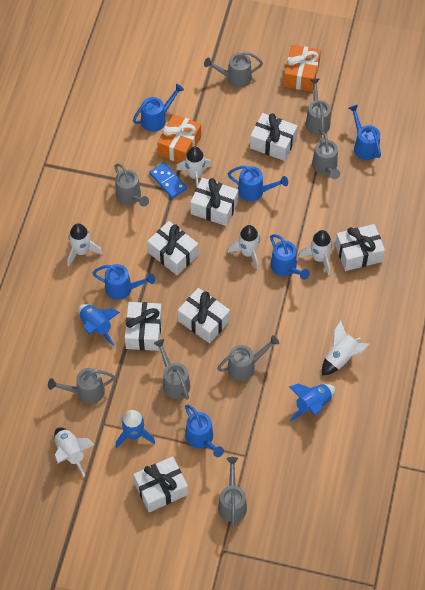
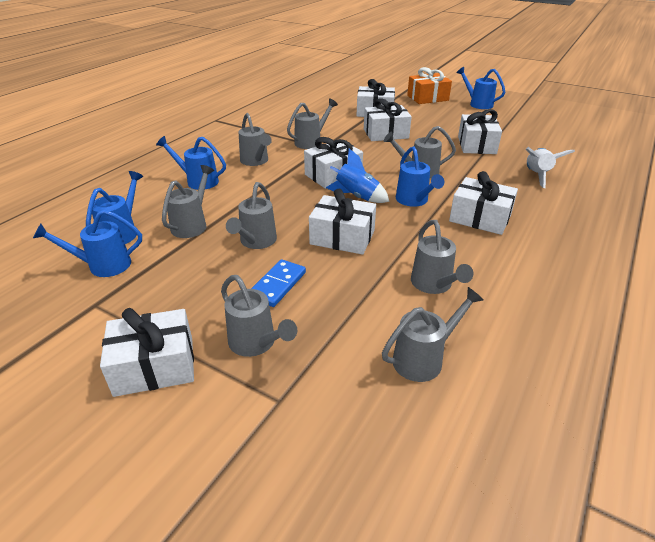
blue rocket: 3 -> 1
blue watering can: 6 -> 5
orange gift: 2 -> 1
white rocket: 6 -> 1

